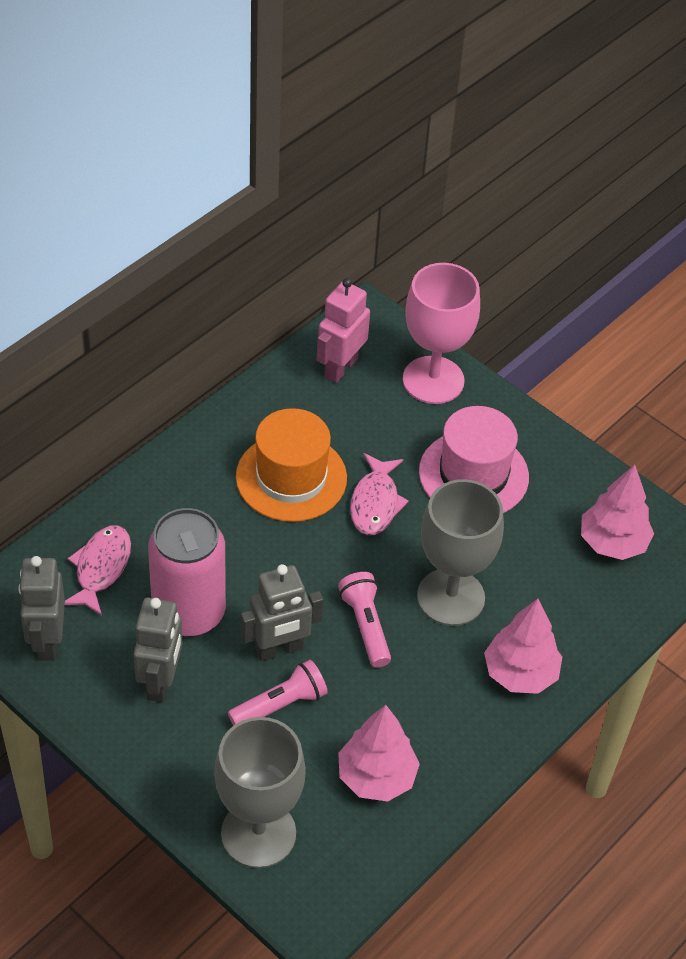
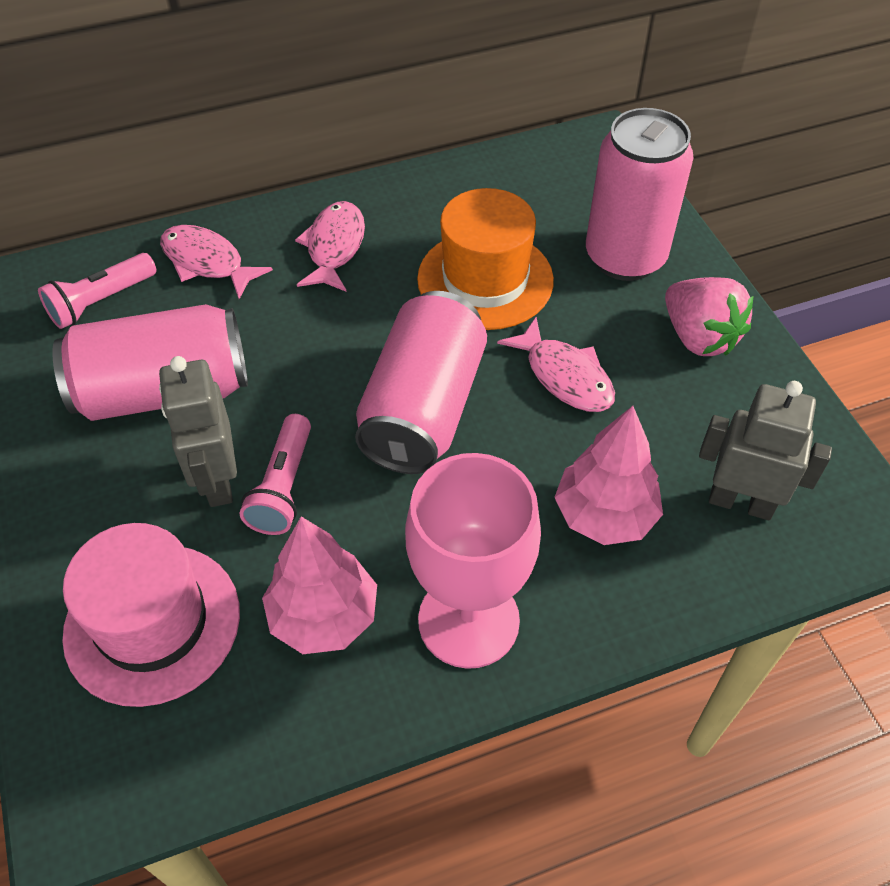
grey goblet: 2 -> 0
grey robot: 3 -> 2
pink can: 1 -> 3
pink fish: 2 -> 3
pink robot: 1 -> 0
pink strawberry: 0 -> 1
pink tree: 3 -> 2

